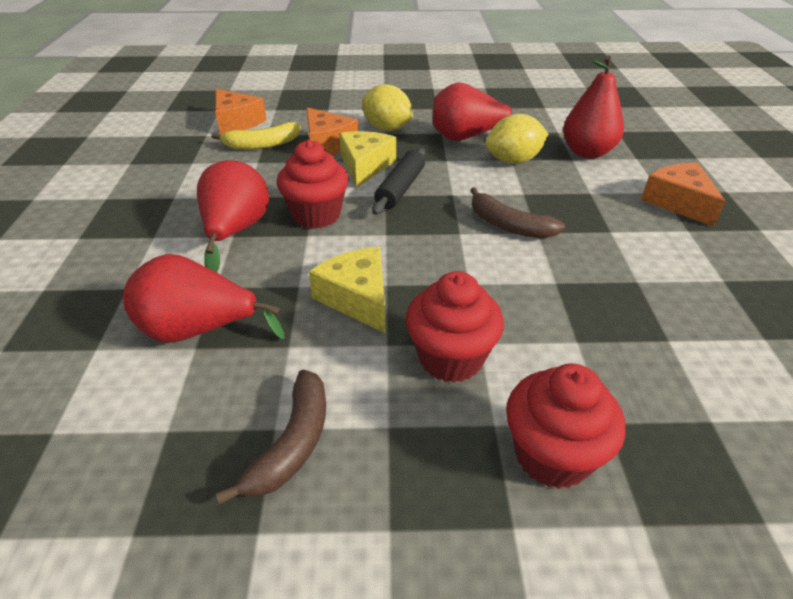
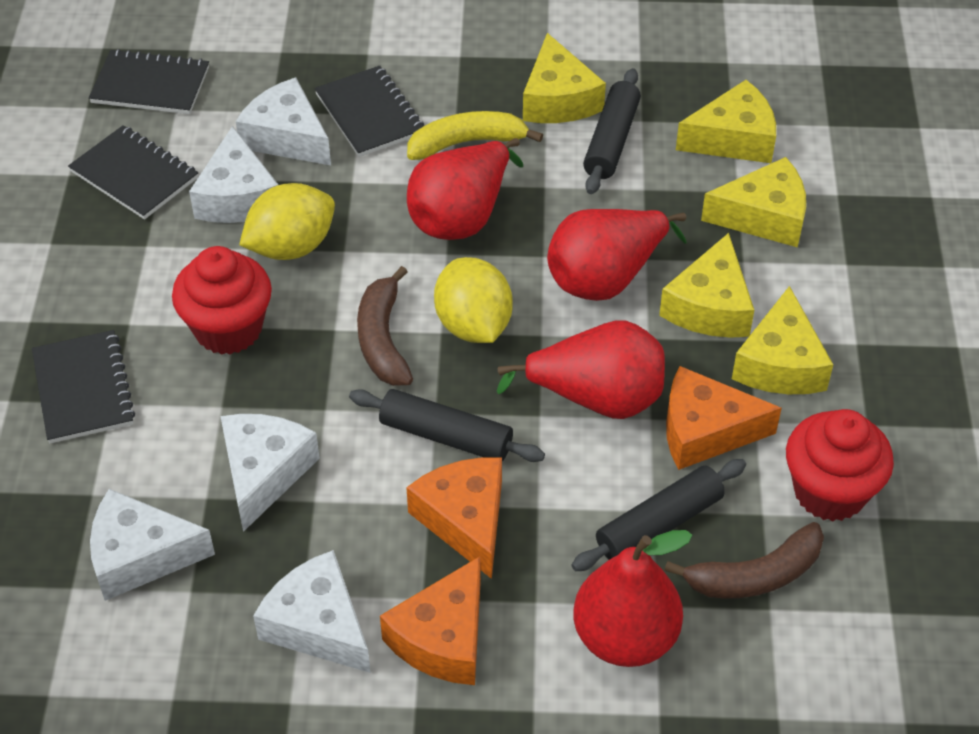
black notebook: 0 -> 4
black rolling pin: 1 -> 3
red cupcake: 3 -> 2
white cheese: 0 -> 5
yellow cheese: 2 -> 5

